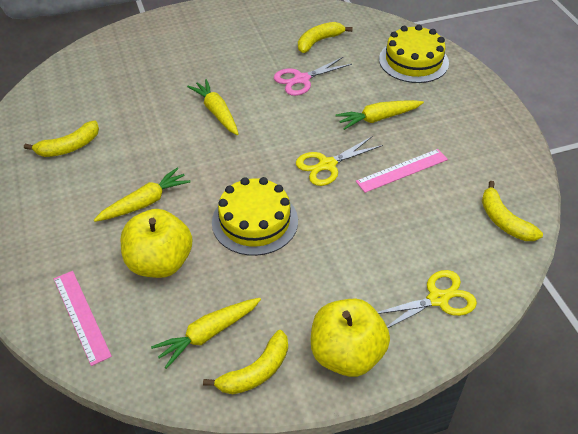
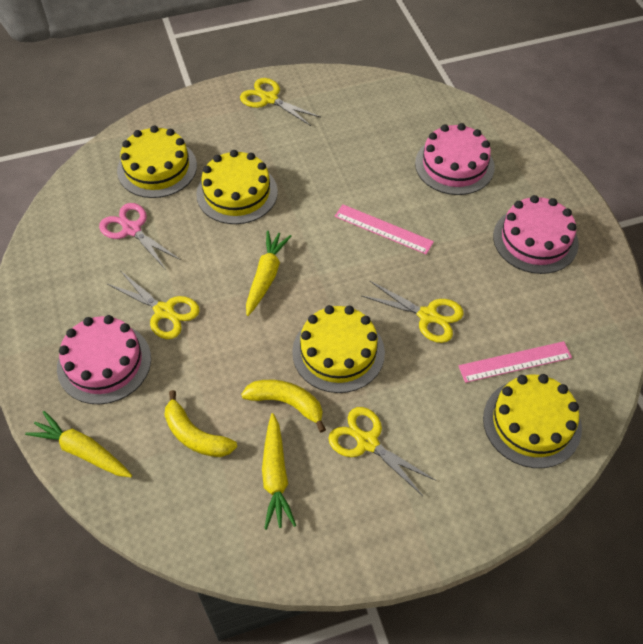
pink cake: 0 -> 3
yellow apple: 2 -> 0
yellow banana: 4 -> 2
yellow cake: 2 -> 4
yellow carrot: 4 -> 3
yellow scissors: 2 -> 4

